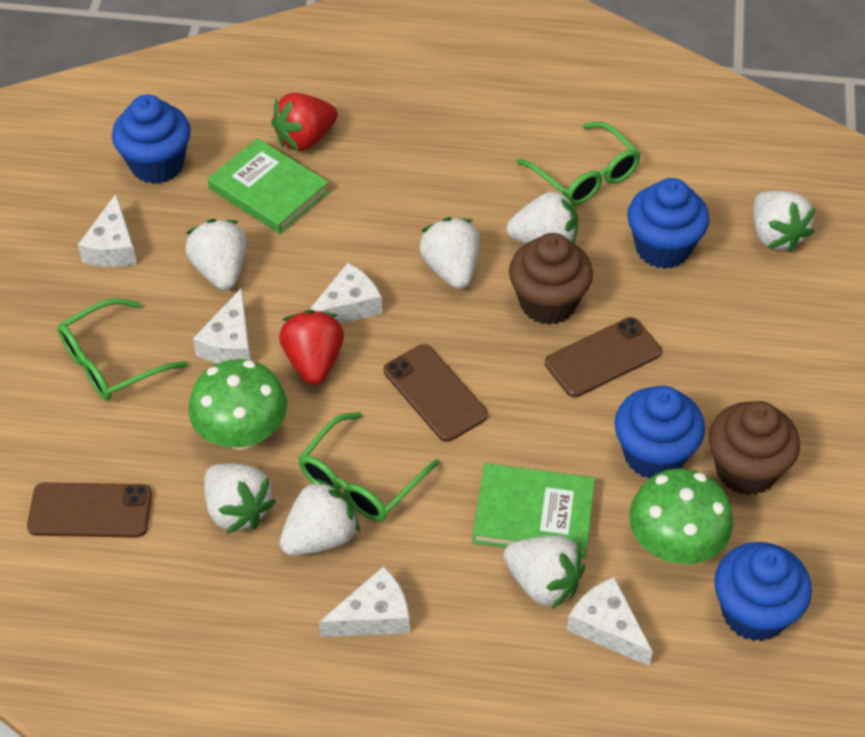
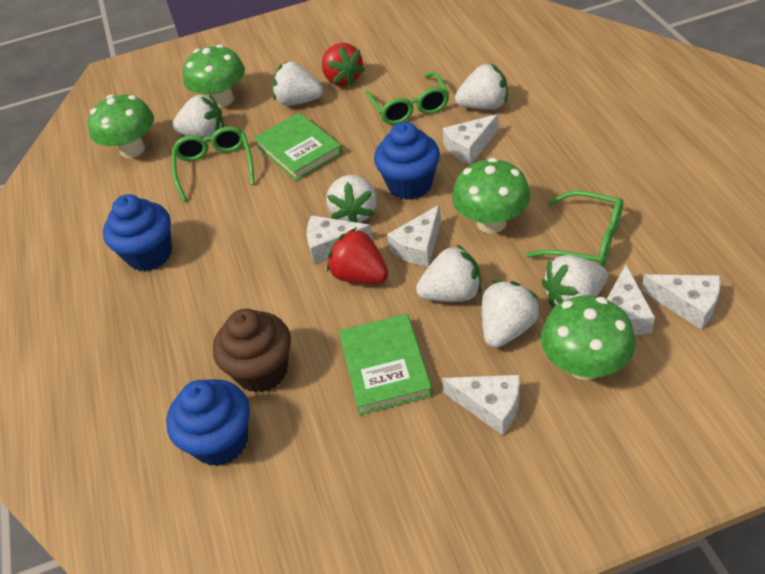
blue cupcake: 4 -> 3
brown cupcake: 2 -> 1
brown phone: 3 -> 0
green mushroom: 2 -> 4
white cheese: 5 -> 6

